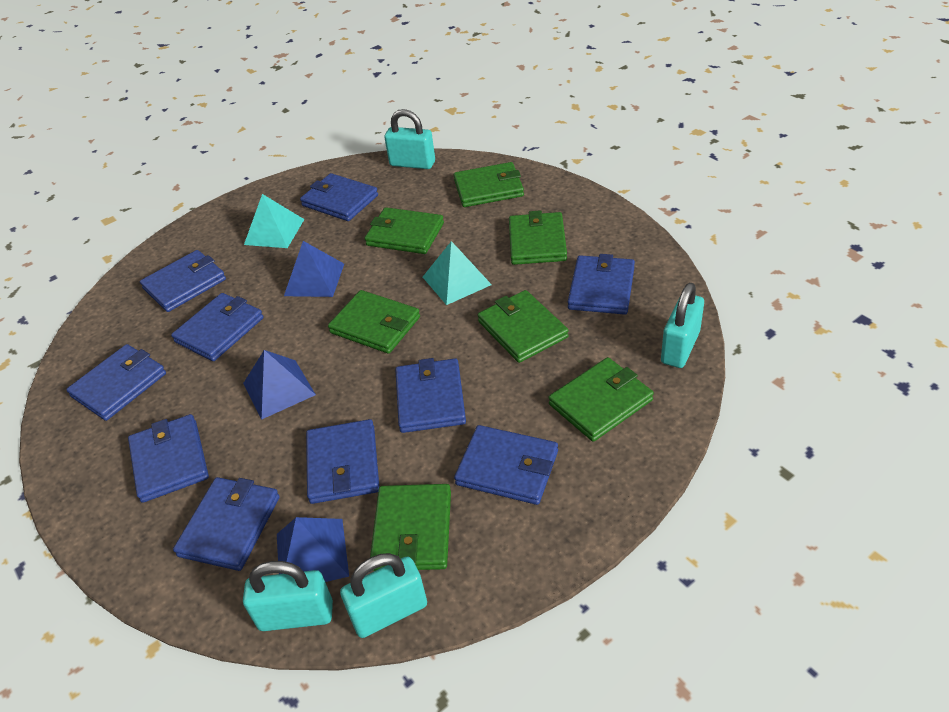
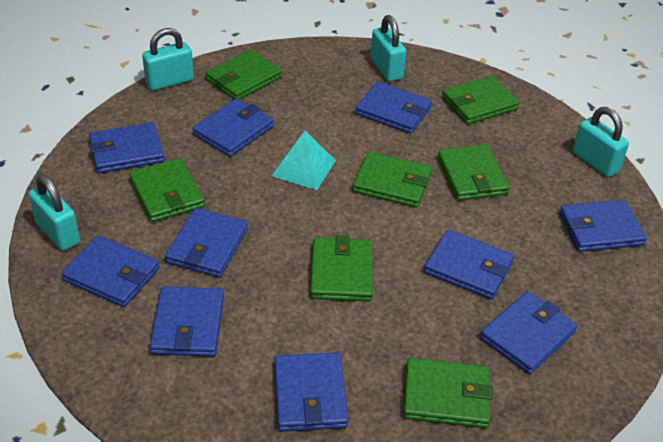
blue pyramid: 3 -> 0
turquoise pyramid: 2 -> 1

